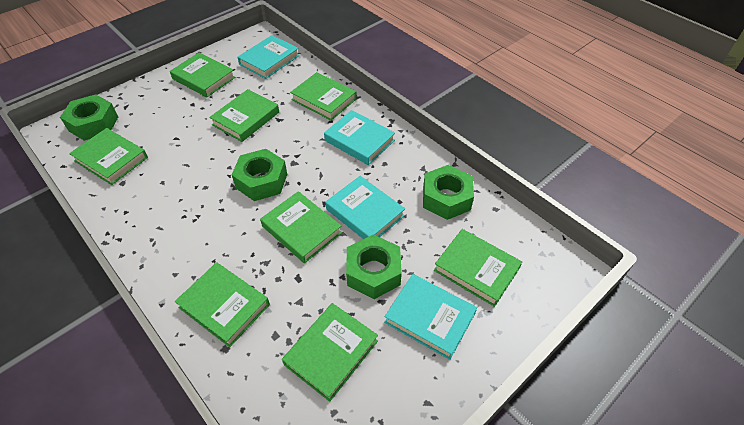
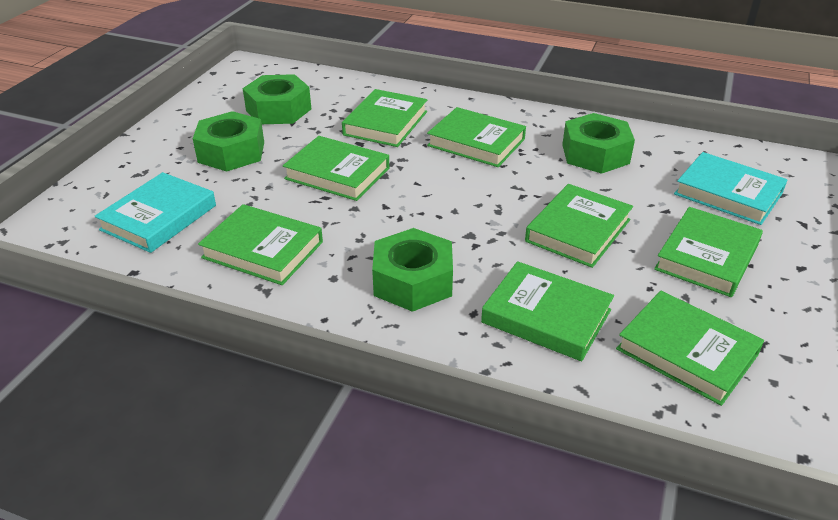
turquoise book: 4 -> 2

